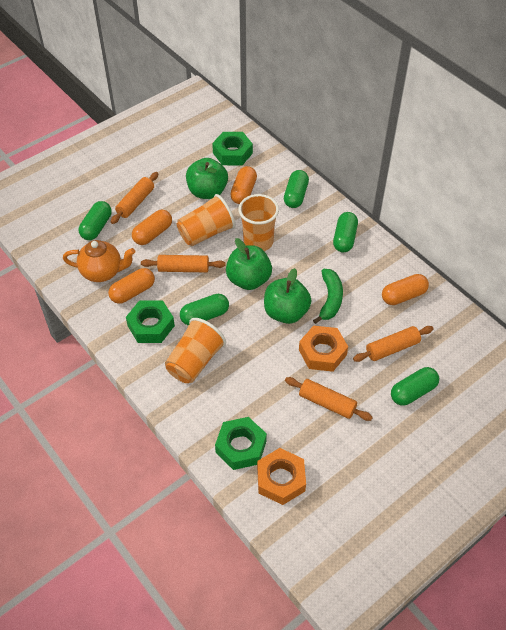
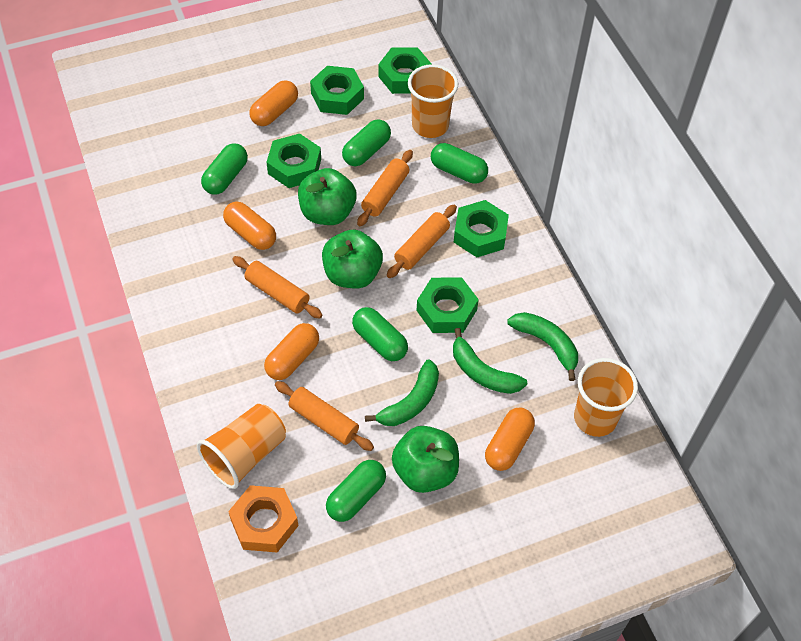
green banana: 1 -> 3
green nut: 3 -> 5
orange nut: 2 -> 1
orange teapot: 1 -> 0

